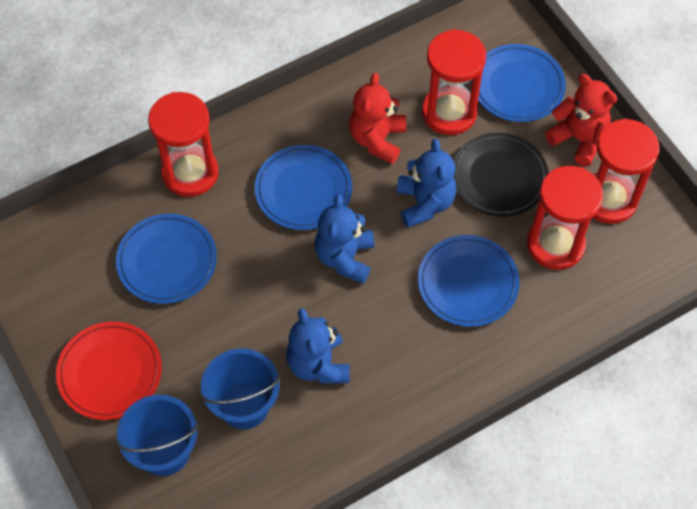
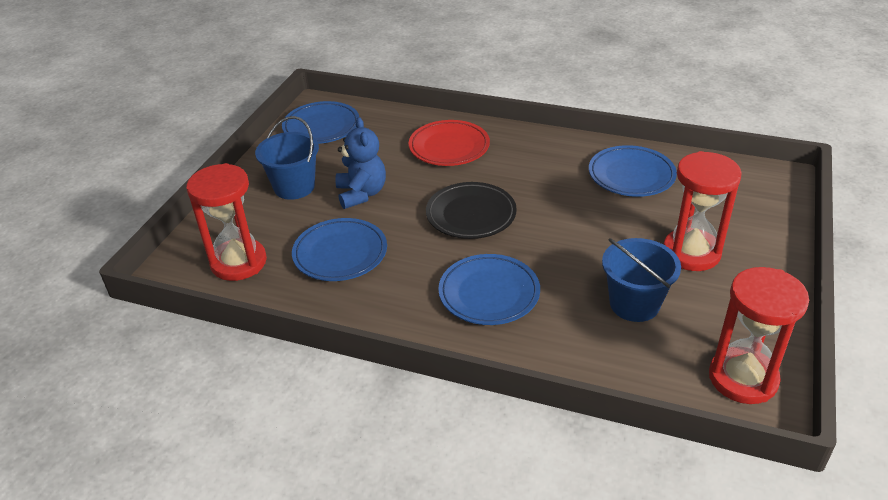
blue teddy bear: 3 -> 1
red hourglass: 4 -> 3
red teddy bear: 2 -> 0

